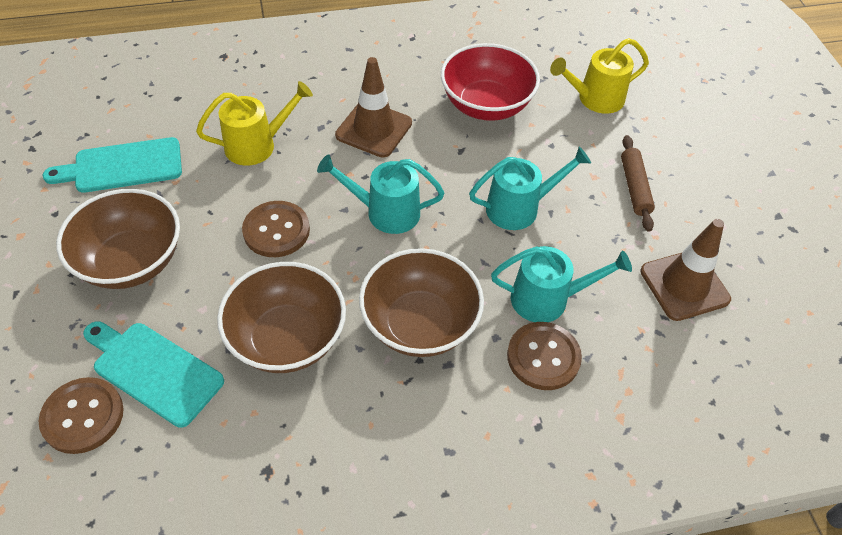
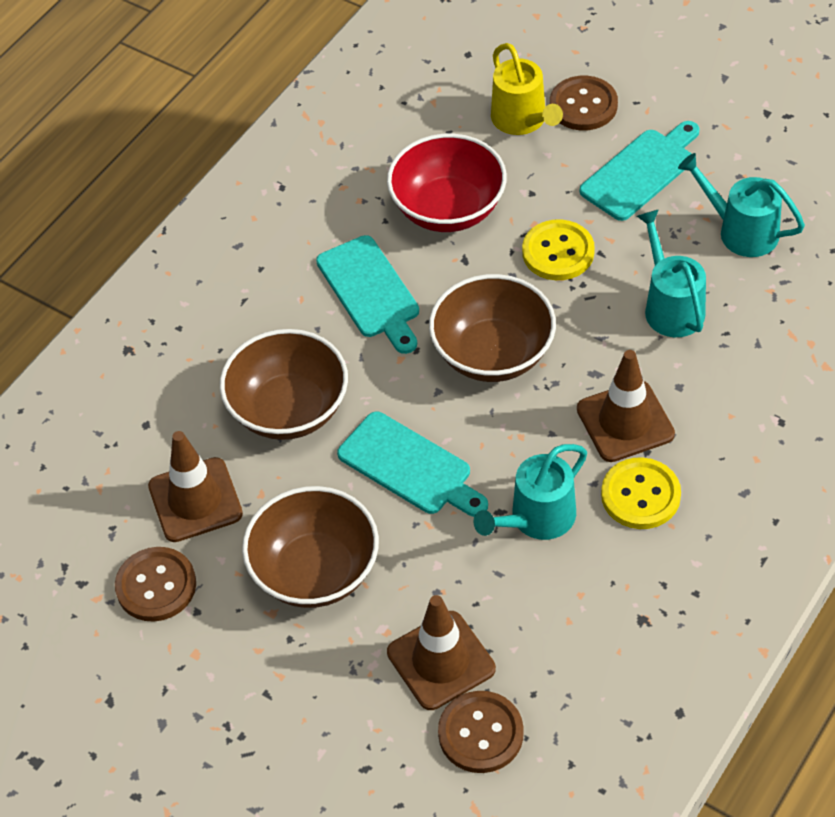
brown rolling pin: 1 -> 0
brown traffic cone: 2 -> 3
turquoise cutting board: 2 -> 3
yellow button: 0 -> 2
yellow watering can: 2 -> 1

